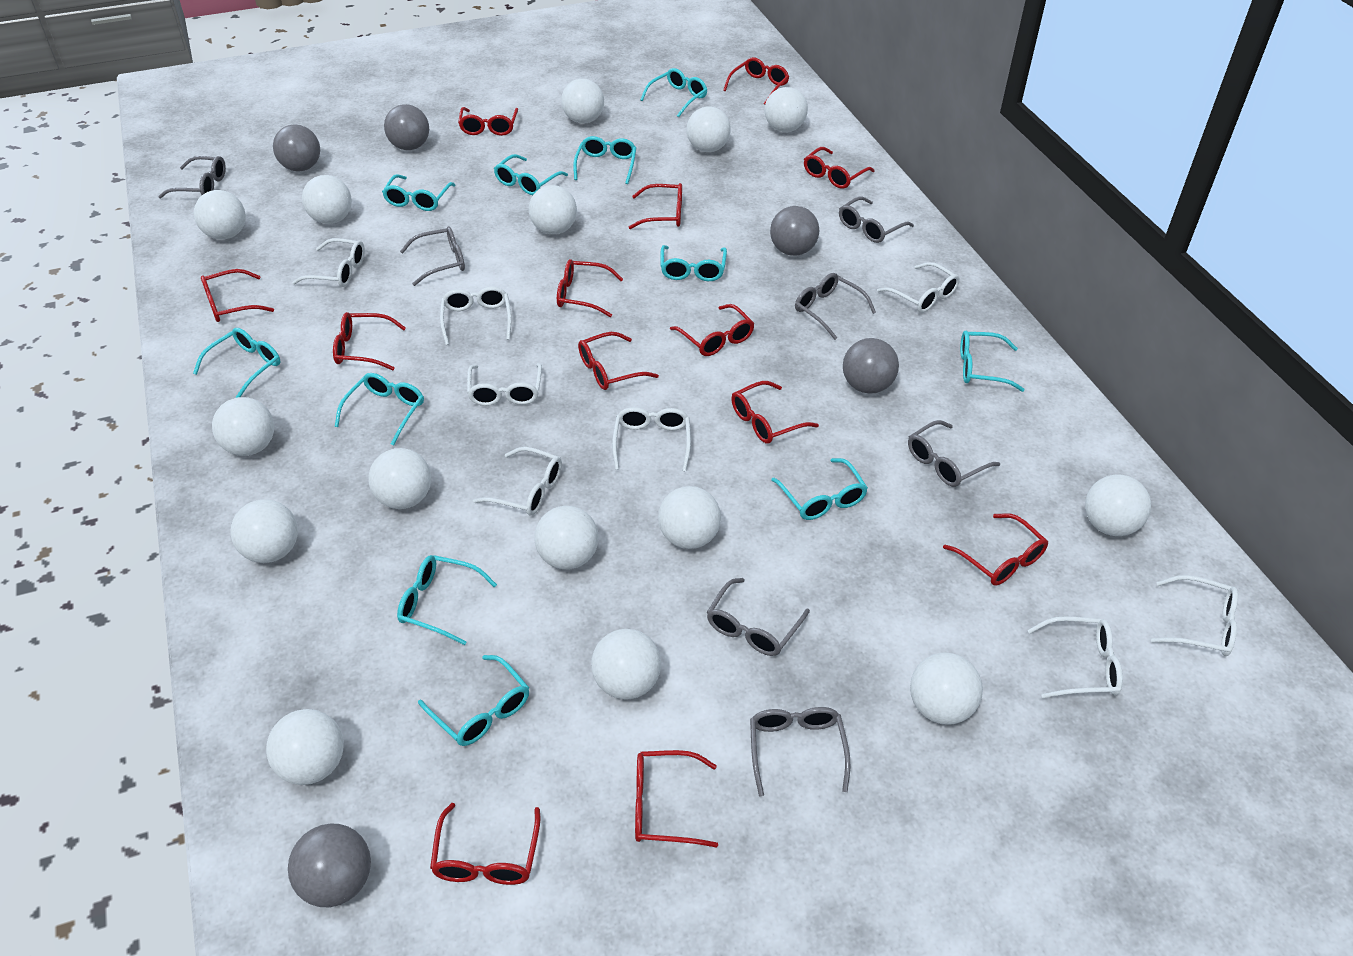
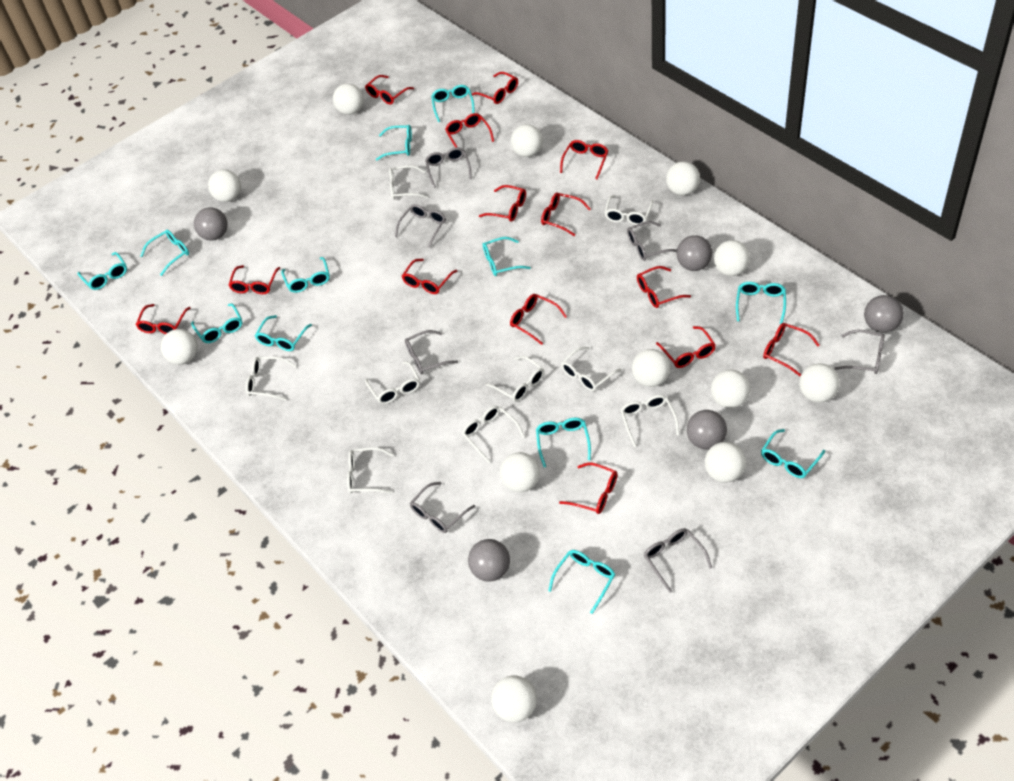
red glasses: 13 -> 14
turquoise glasses: 11 -> 12
white ball: 15 -> 12
white glasses: 8 -> 9

